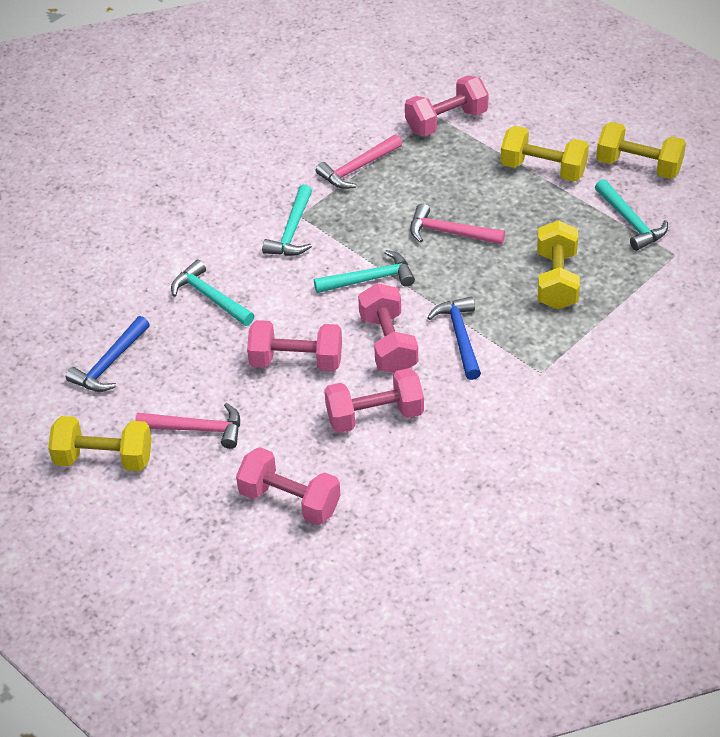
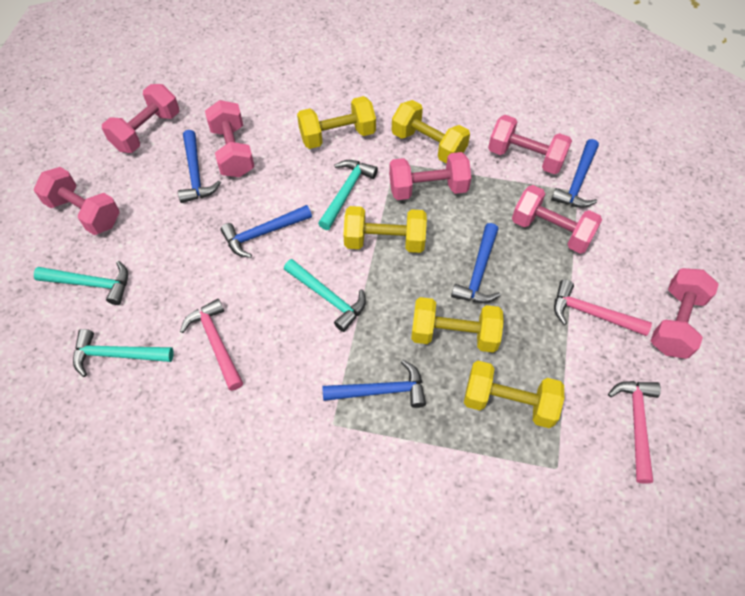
blue hammer: 2 -> 5
pink dumbbell: 5 -> 7
yellow dumbbell: 4 -> 5

